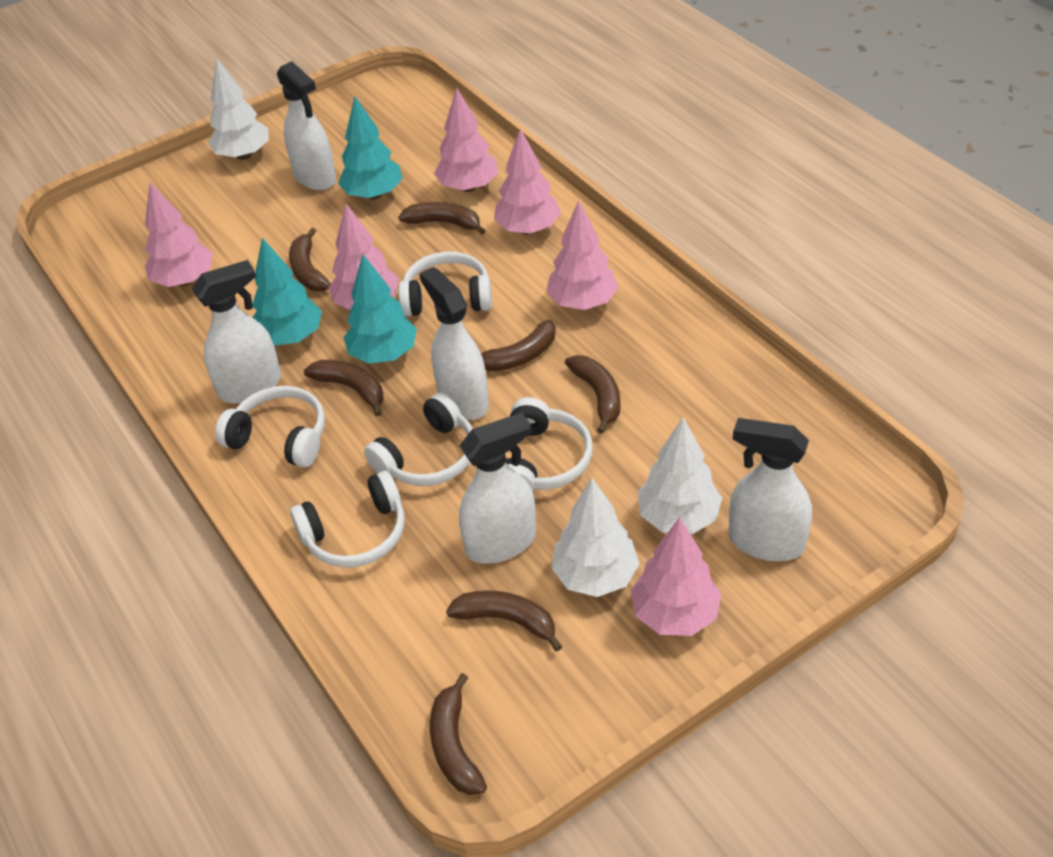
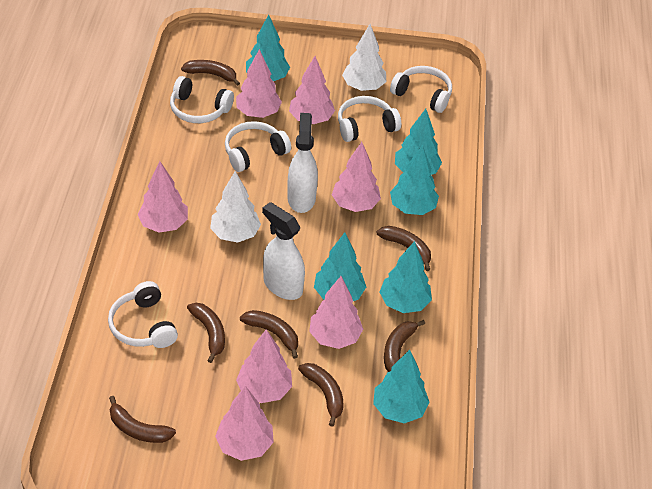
pink tree: 6 -> 7
turquoise tree: 3 -> 6
white spray bottle: 5 -> 2
white tree: 3 -> 2

